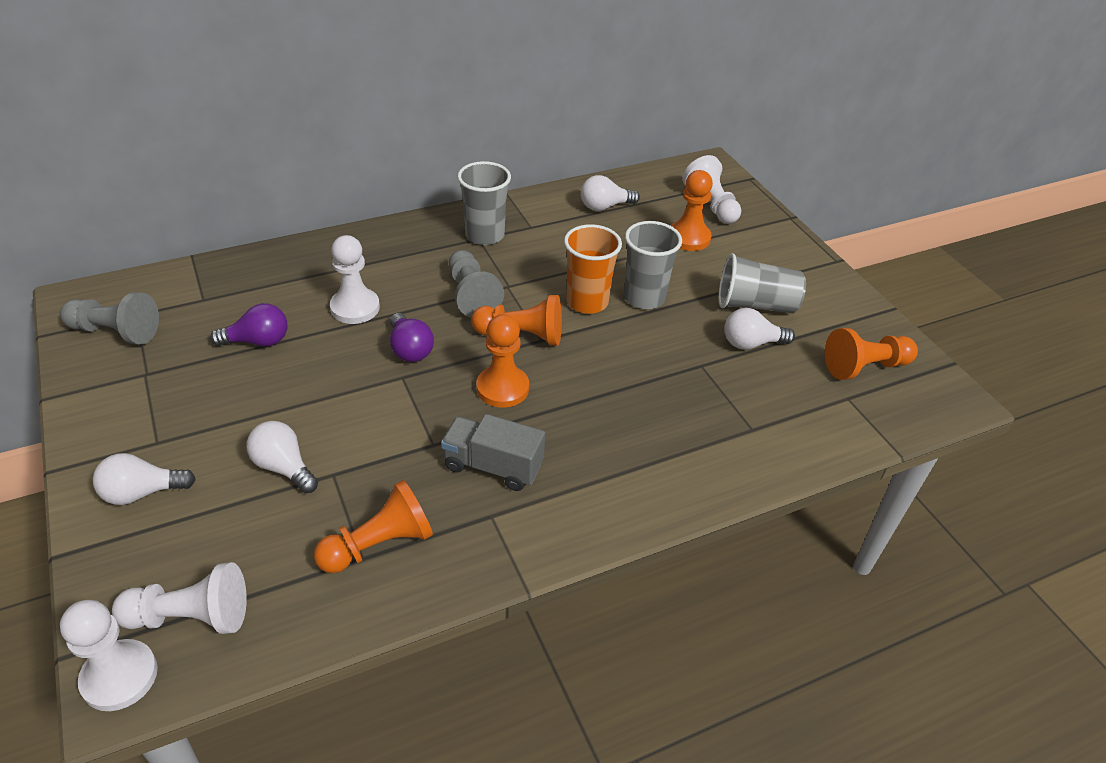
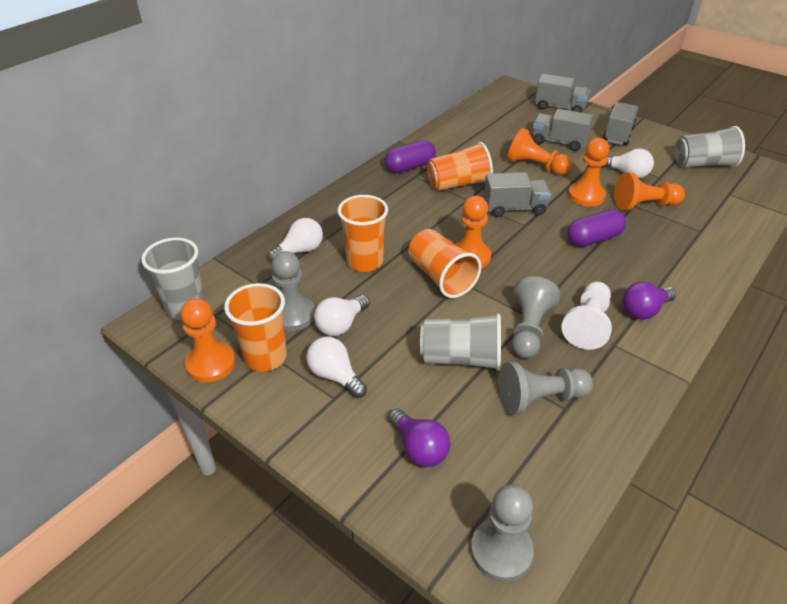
grey pawn: 2 -> 4
grey truck: 1 -> 4
orange cup: 1 -> 4
purple capsule: 0 -> 2
white pawn: 4 -> 1

